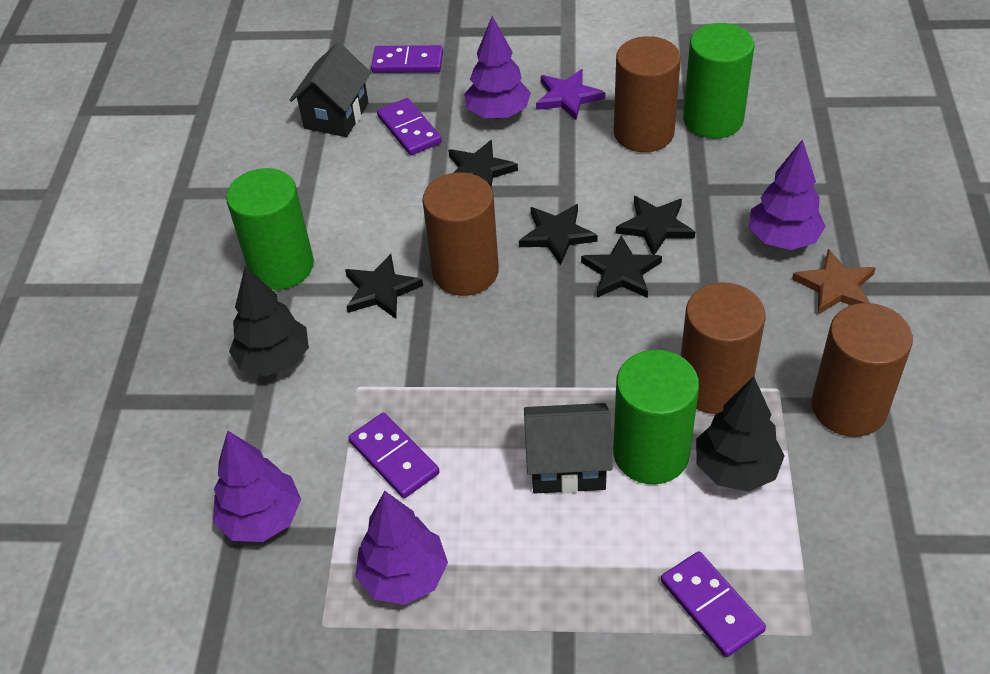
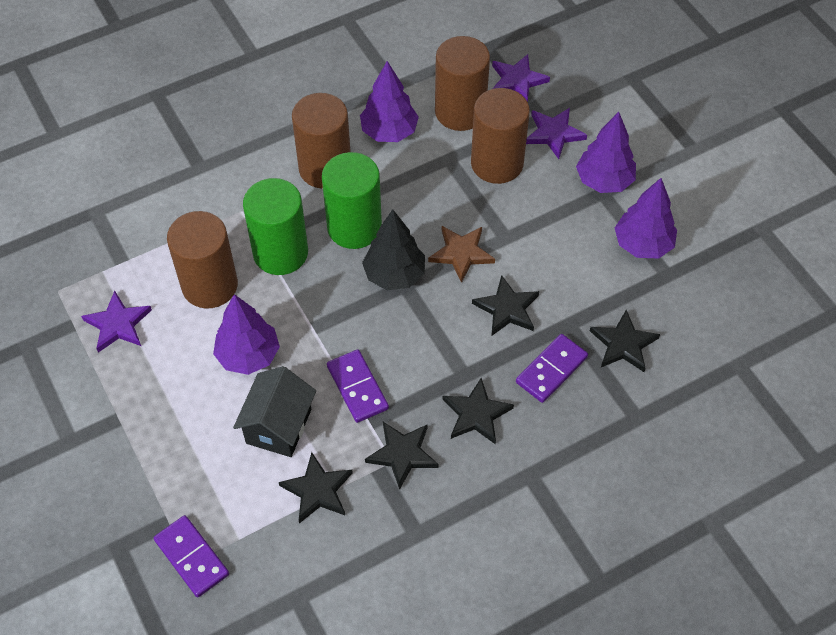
black house: 2 -> 1
black tree: 2 -> 1
green cylinder: 3 -> 2
purple domino: 4 -> 3
purple star: 1 -> 3

